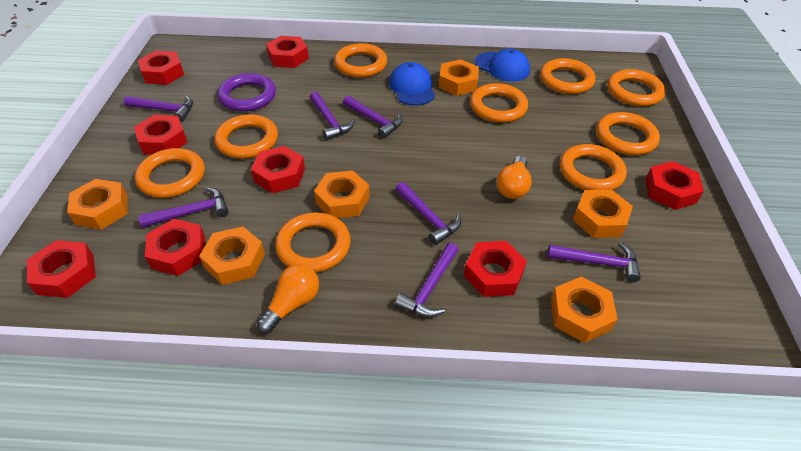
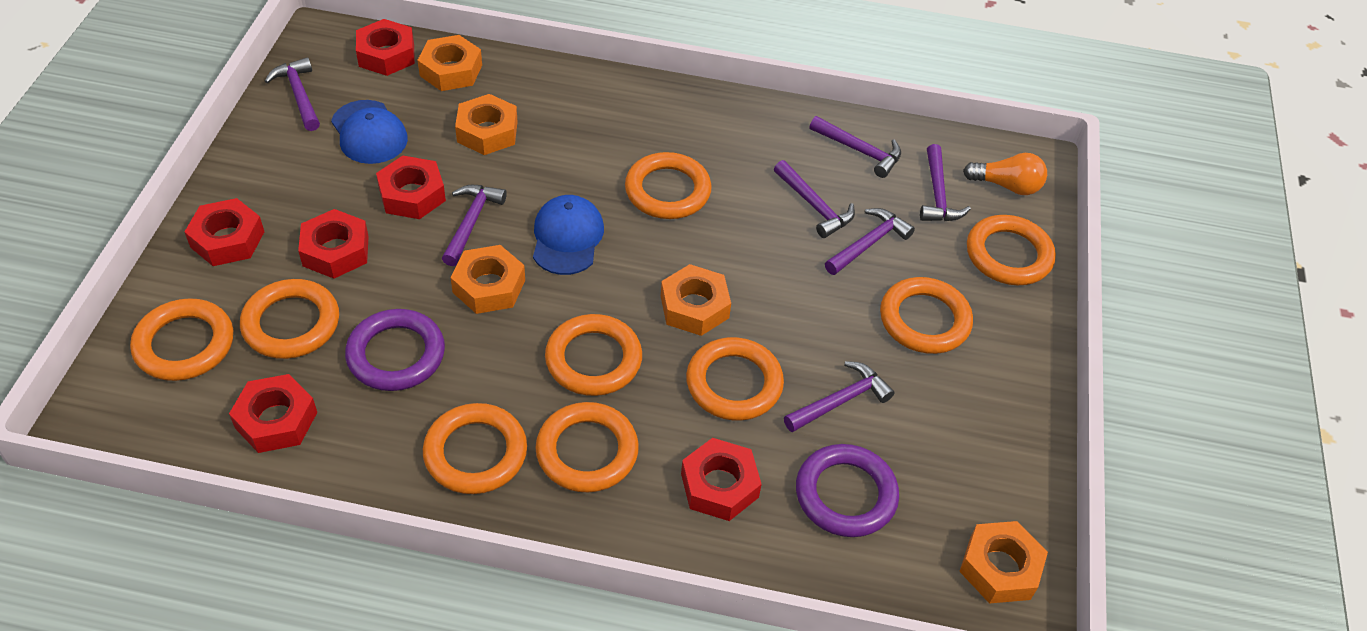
orange light bulb: 2 -> 1
orange nut: 6 -> 5
purple ring: 1 -> 2
red nut: 8 -> 6

